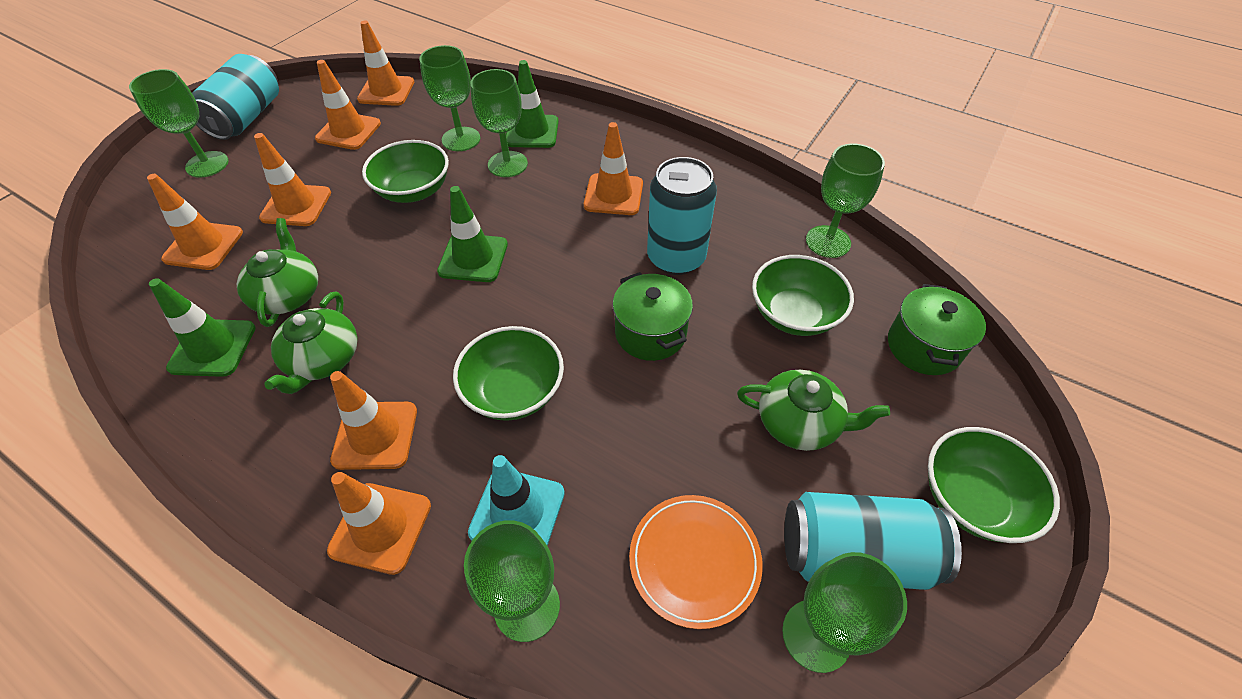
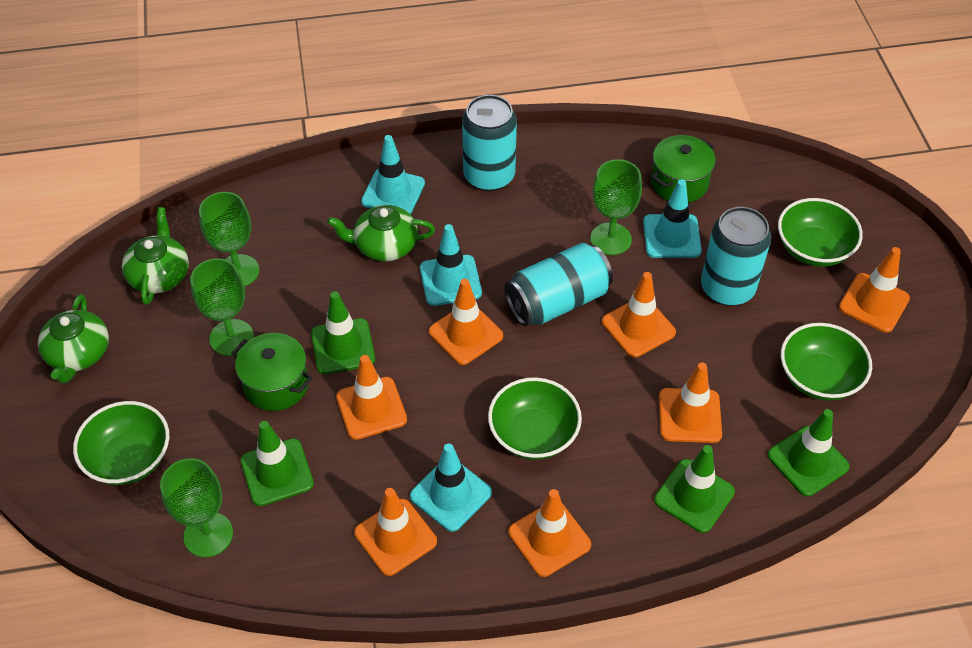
green goblet: 6 -> 4
green traffic cone: 3 -> 4
orange plate: 1 -> 0
turquoise traffic cone: 1 -> 4

